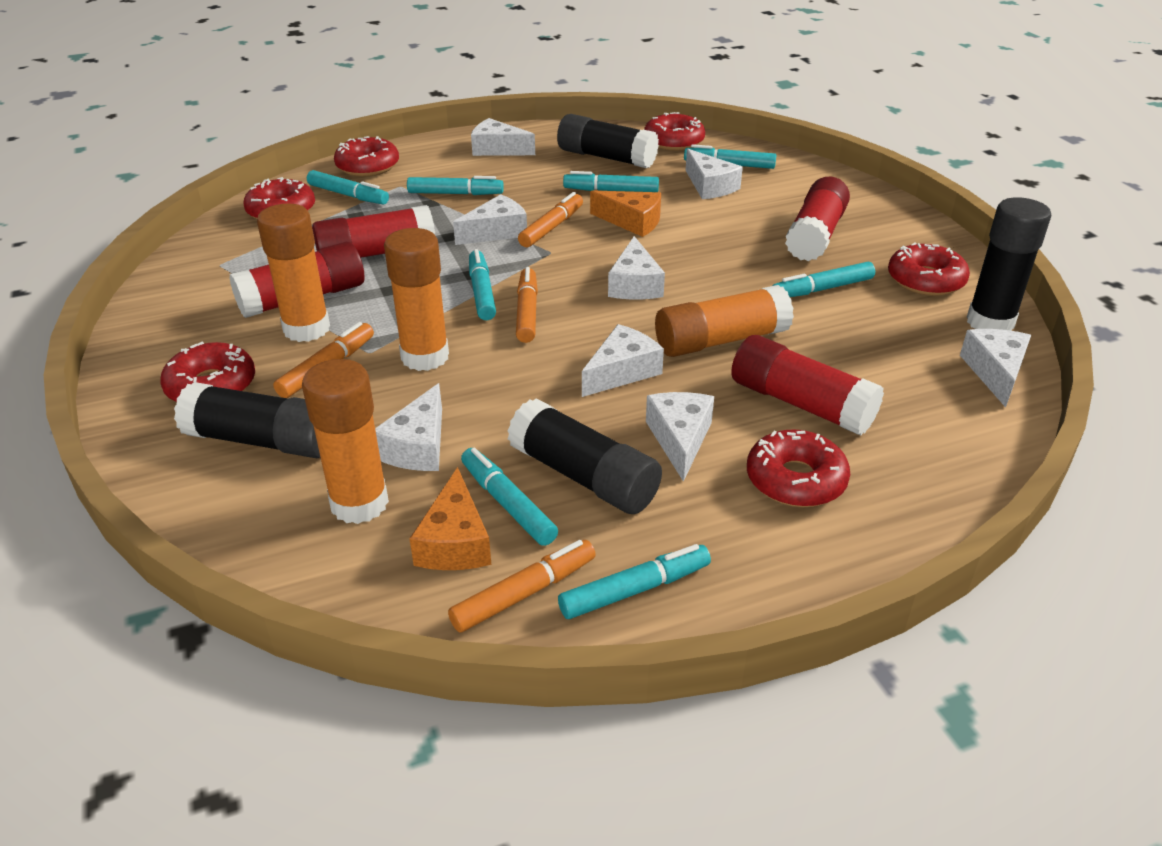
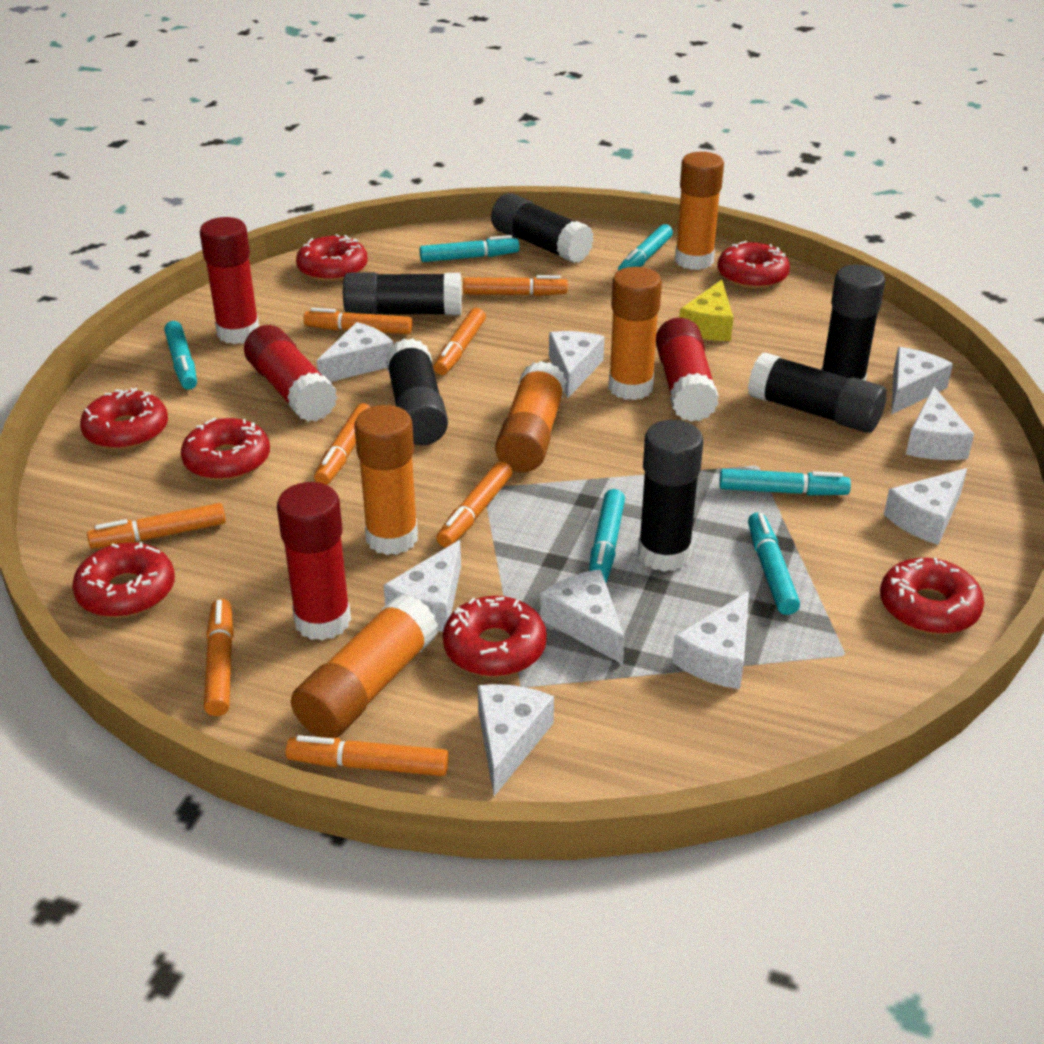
black glue stick: 4 -> 6
orange cheese: 2 -> 0
orange glue stick: 4 -> 5
orange marker: 4 -> 8
red donut: 6 -> 7
turquoise marker: 8 -> 6
white cheese: 8 -> 9
yellow cheese: 0 -> 1

